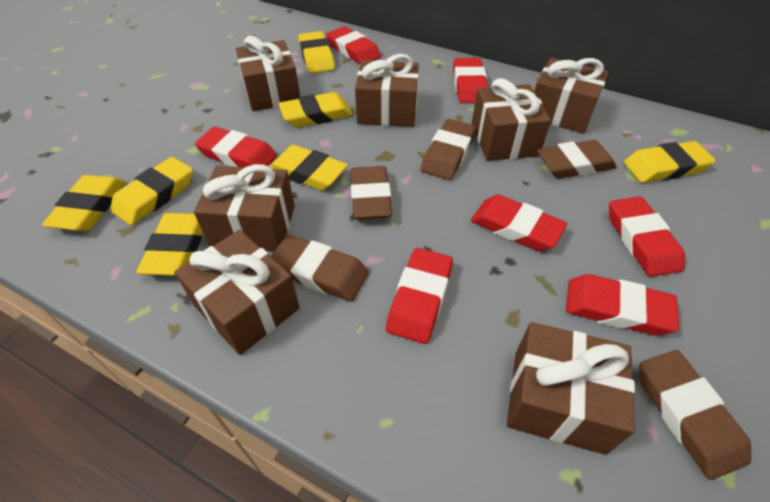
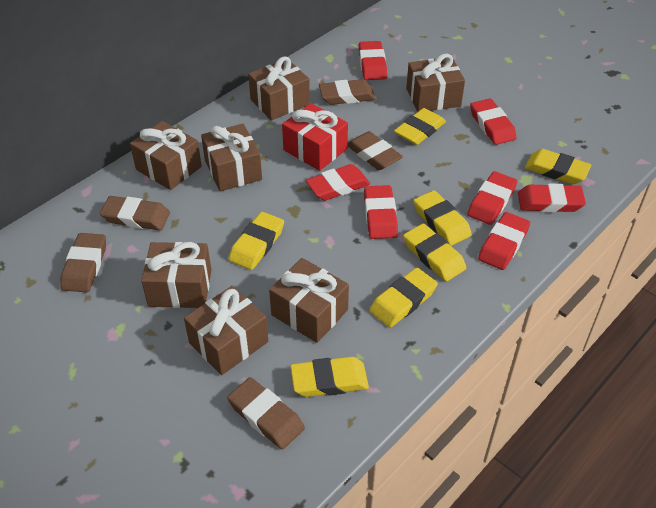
red gift: 0 -> 1

